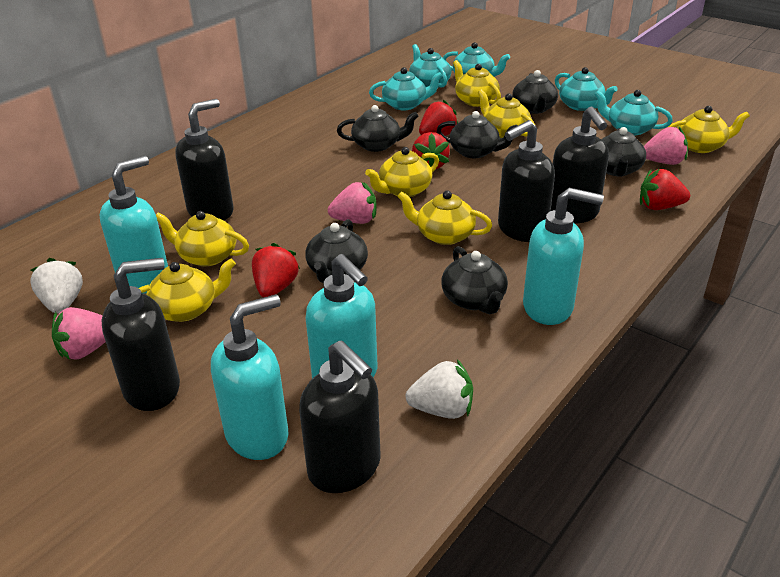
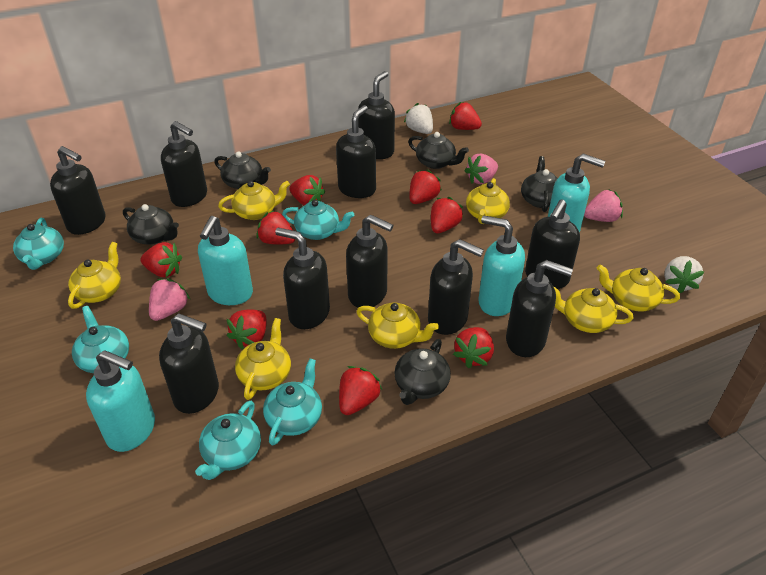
black soap dispenser: 5 -> 10
black teapot: 6 -> 5
red strawberry: 4 -> 9

